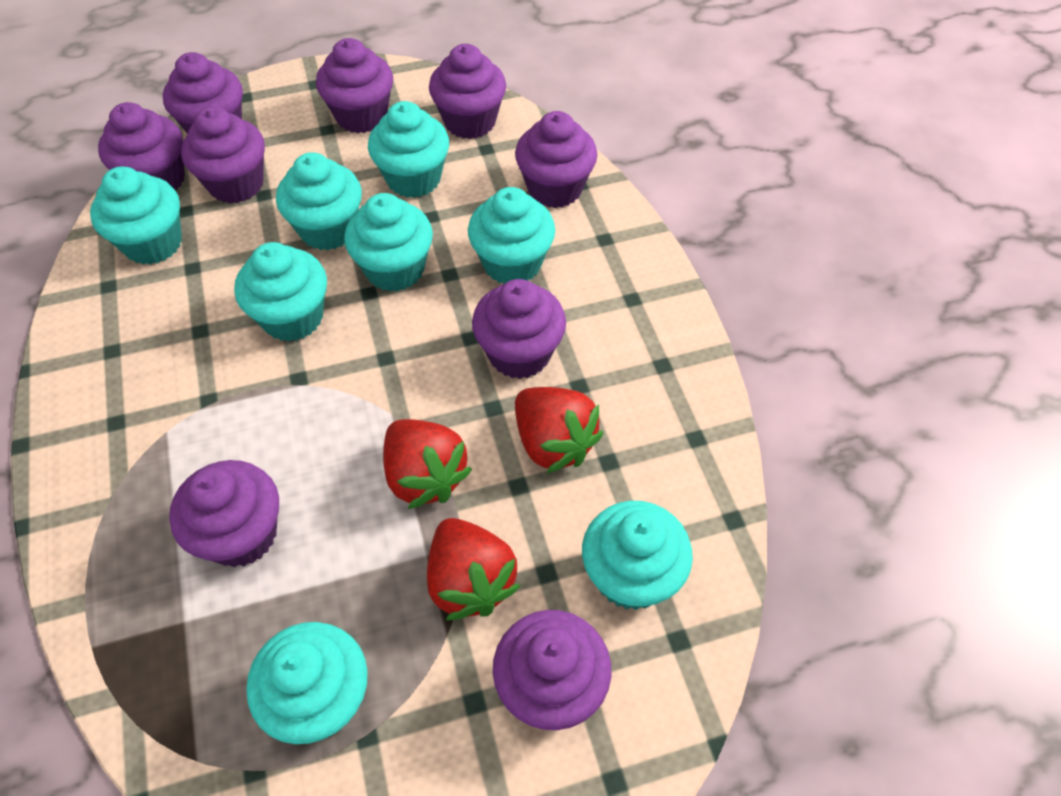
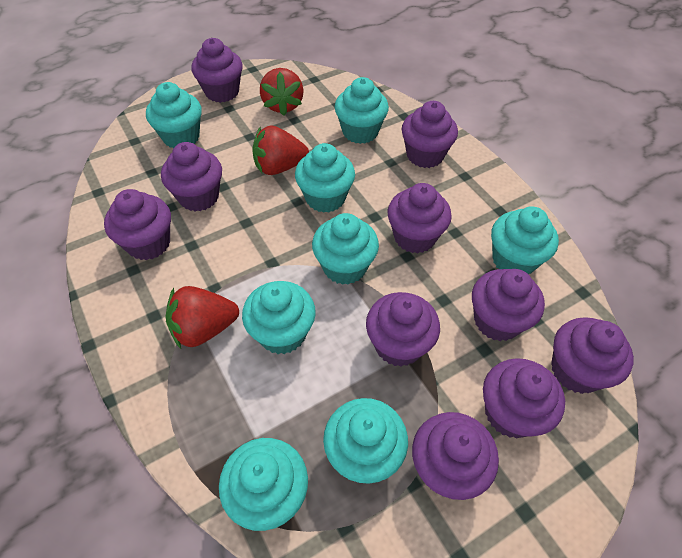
purple cupcake: 9 -> 10

